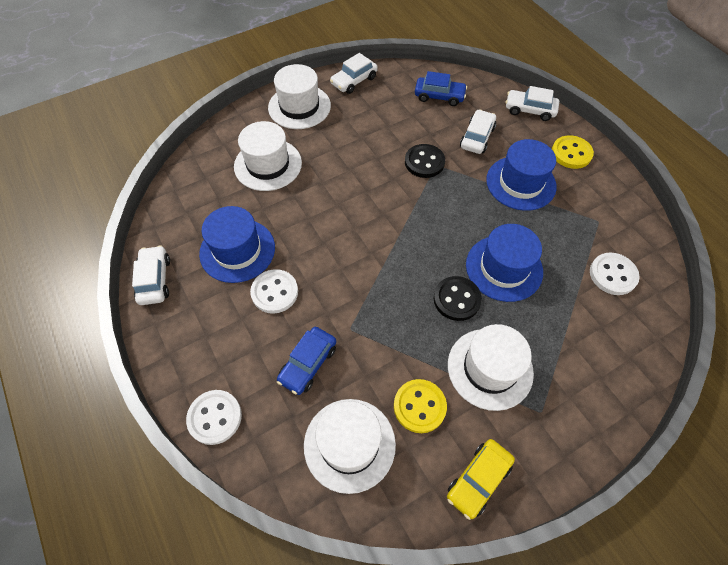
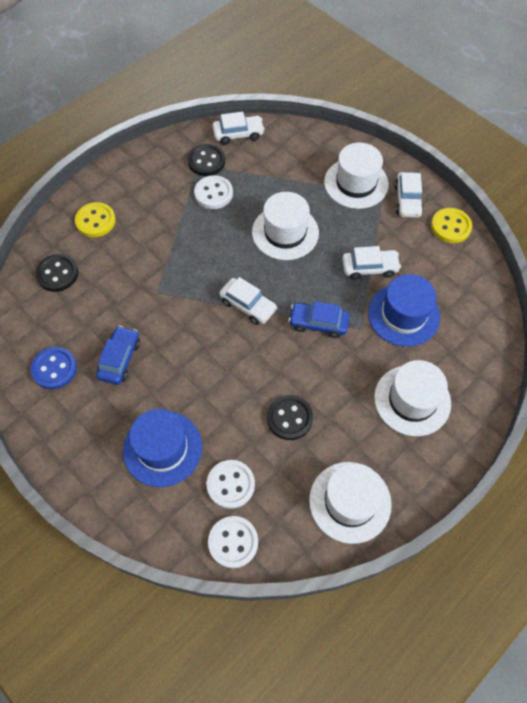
black button: 2 -> 3
blue button: 0 -> 1
blue hat: 3 -> 2
yellow car: 1 -> 0

